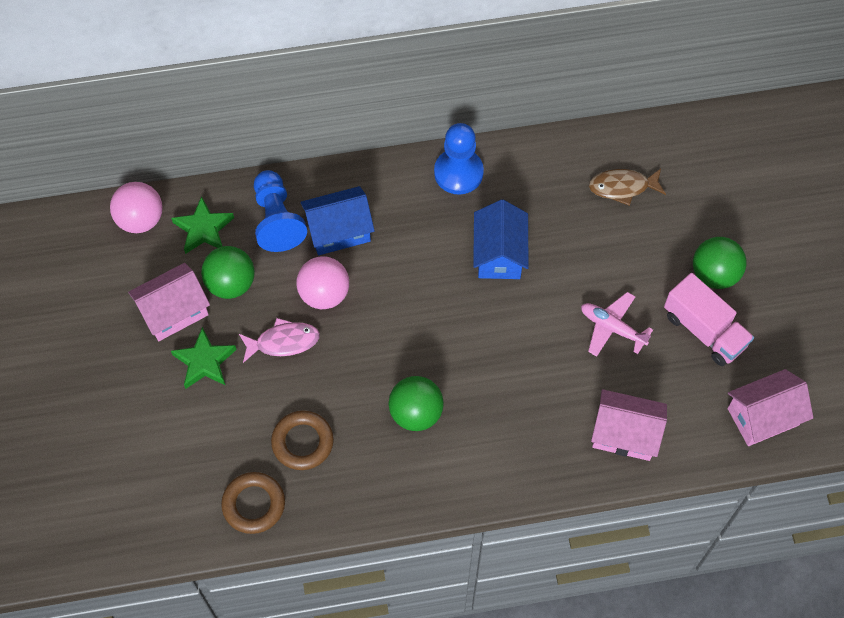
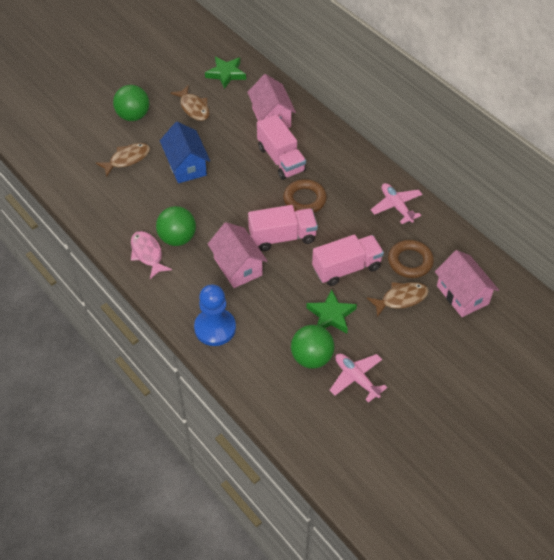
blue house: 2 -> 1
blue pawn: 2 -> 1
brown fish: 1 -> 3
pink ball: 2 -> 0
pink plane: 1 -> 2
pink truck: 1 -> 3

